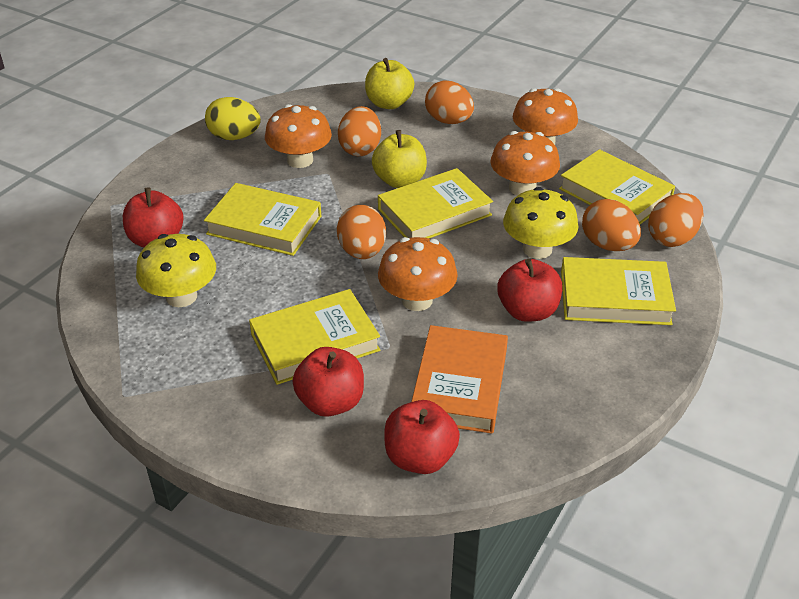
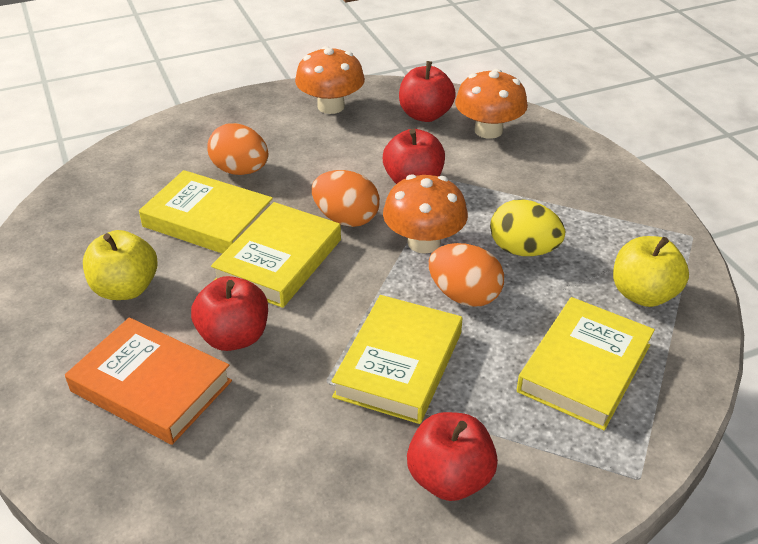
orange egg: 5 -> 3
orange mushroom: 4 -> 3
yellow book: 5 -> 4
yellow mushroom: 2 -> 0

